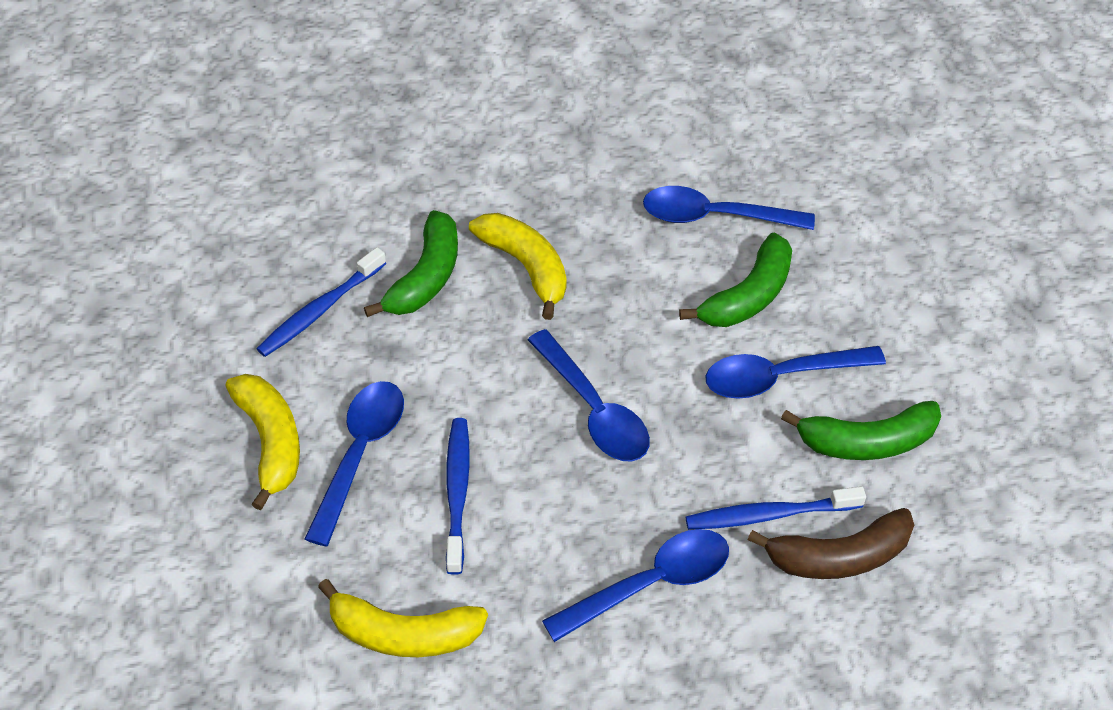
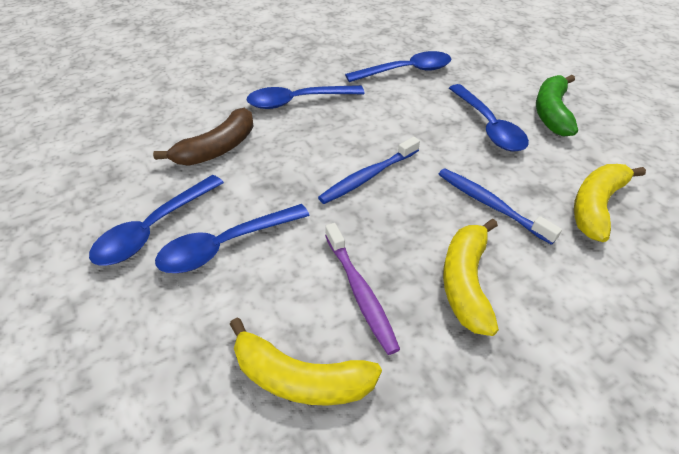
blue toothbrush: 3 -> 2
green banana: 3 -> 1
purple toothbrush: 0 -> 1

